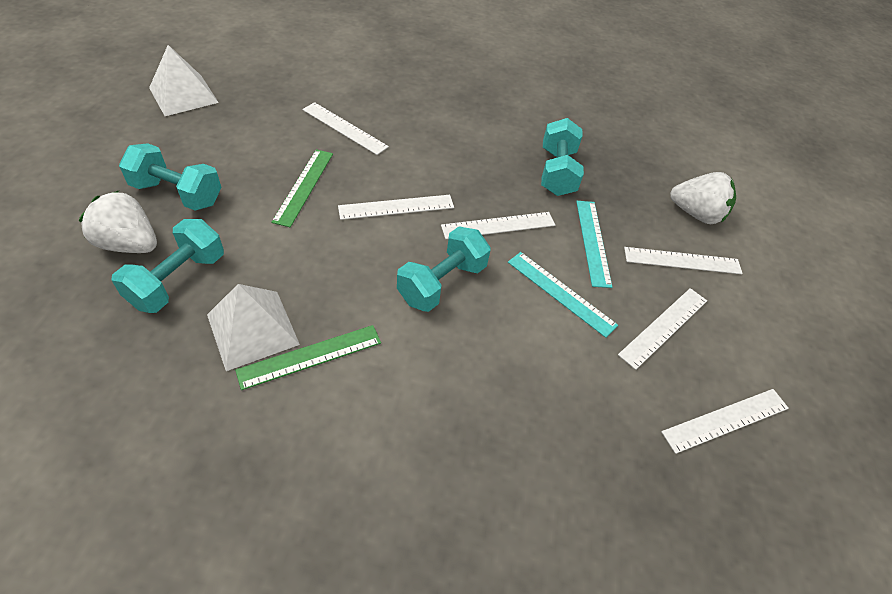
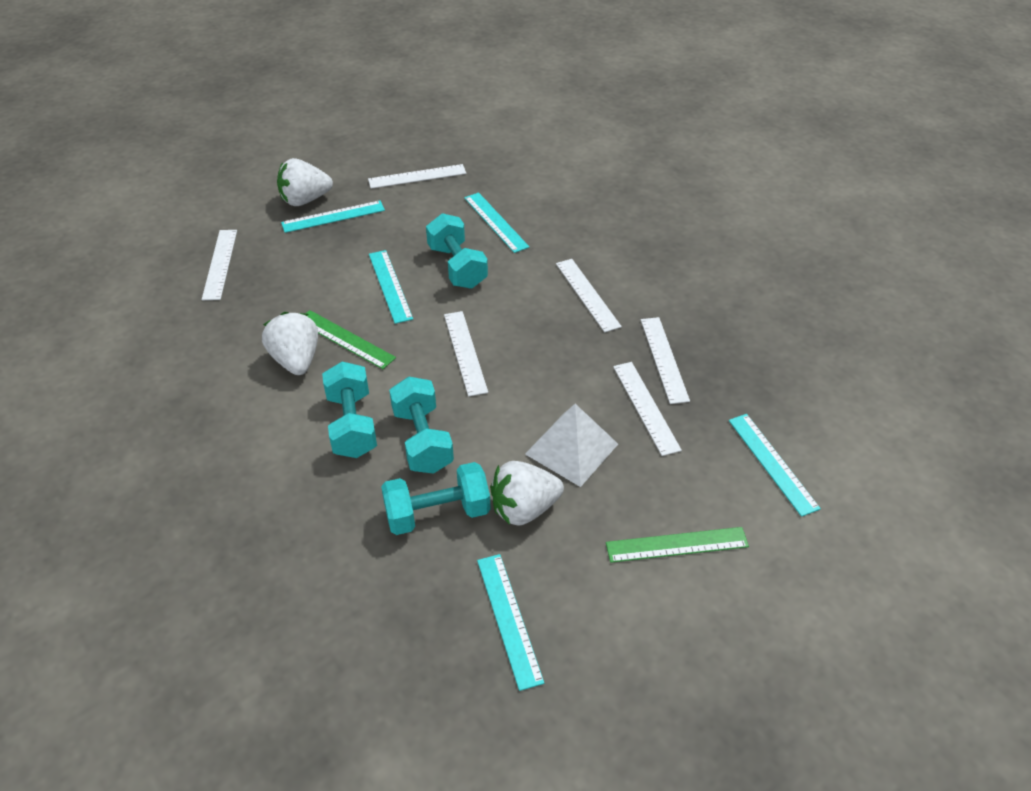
turquoise ruler: 2 -> 5
white pyramid: 2 -> 1
white strawberry: 2 -> 3

